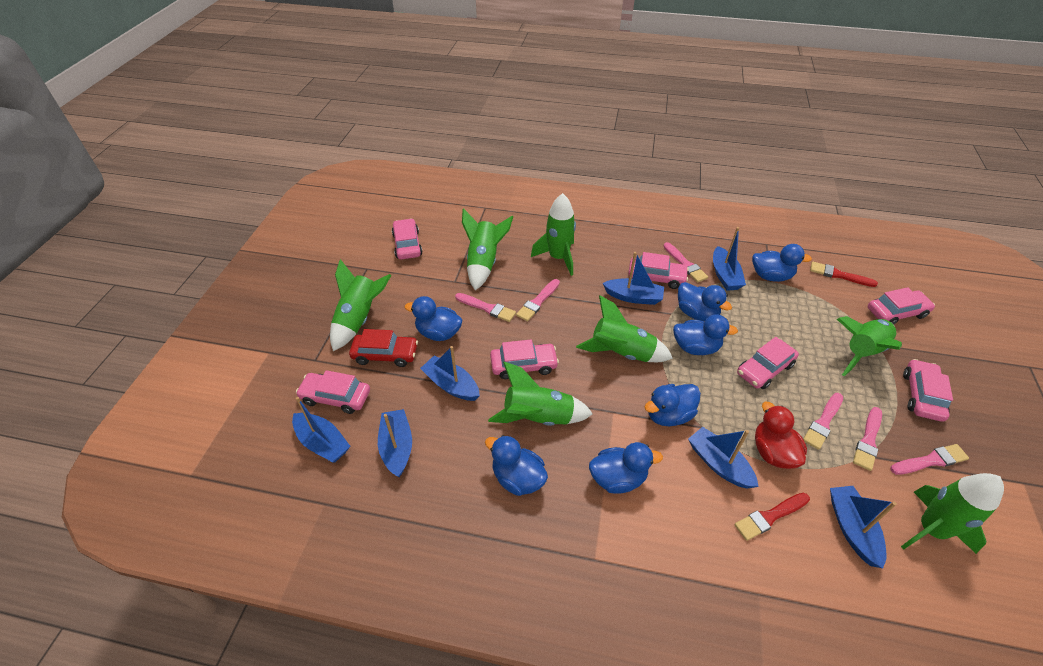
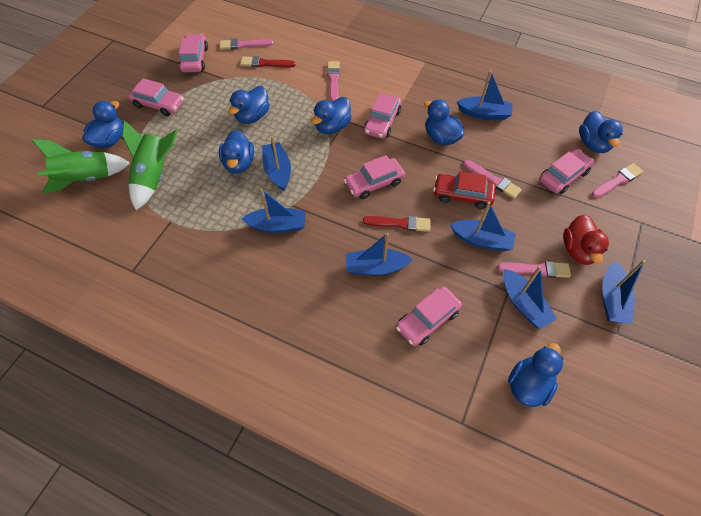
green rocket: 7 -> 2
pink brush: 6 -> 5
pink car: 7 -> 6

